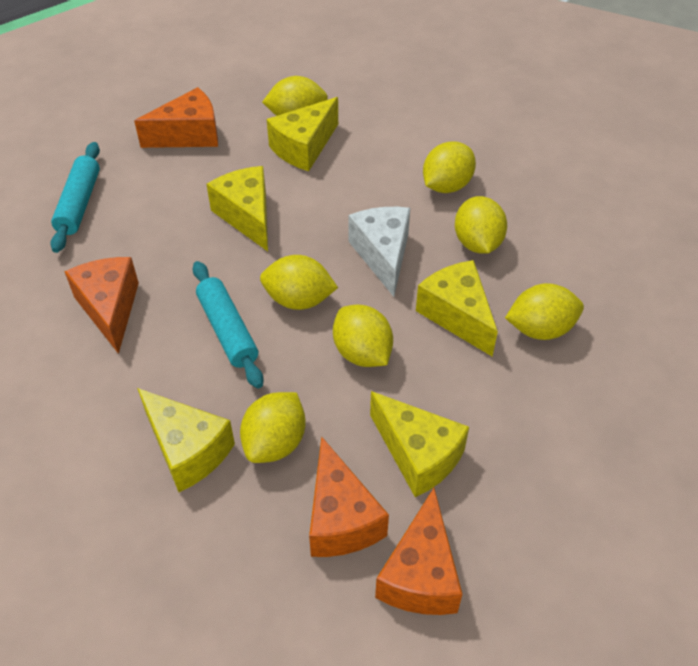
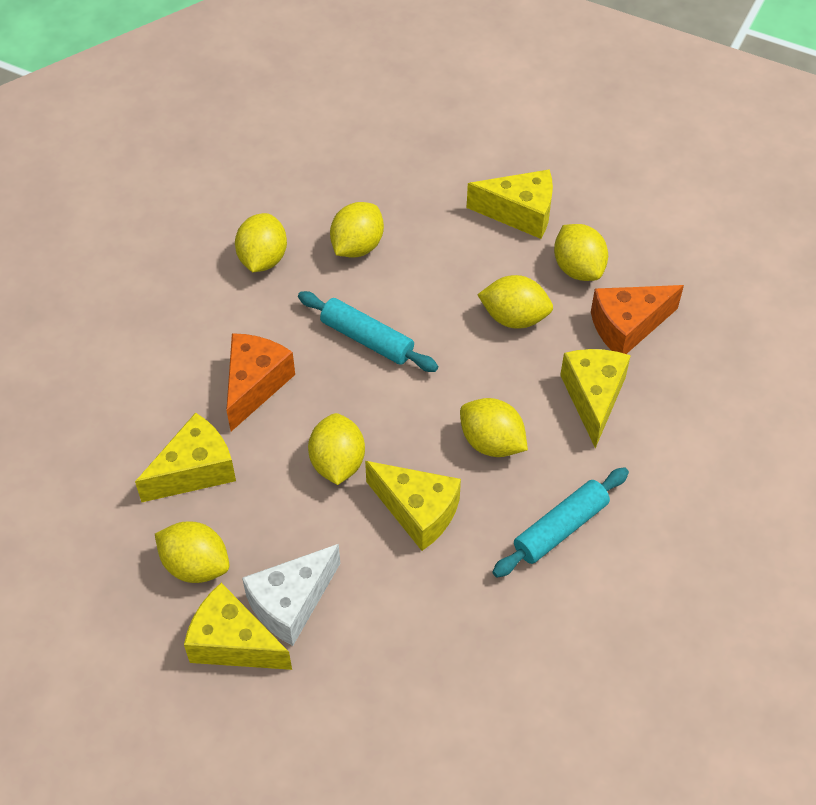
orange cheese: 4 -> 2

